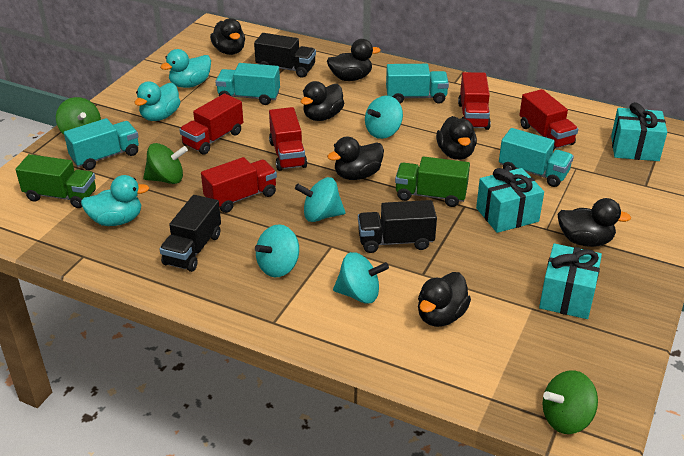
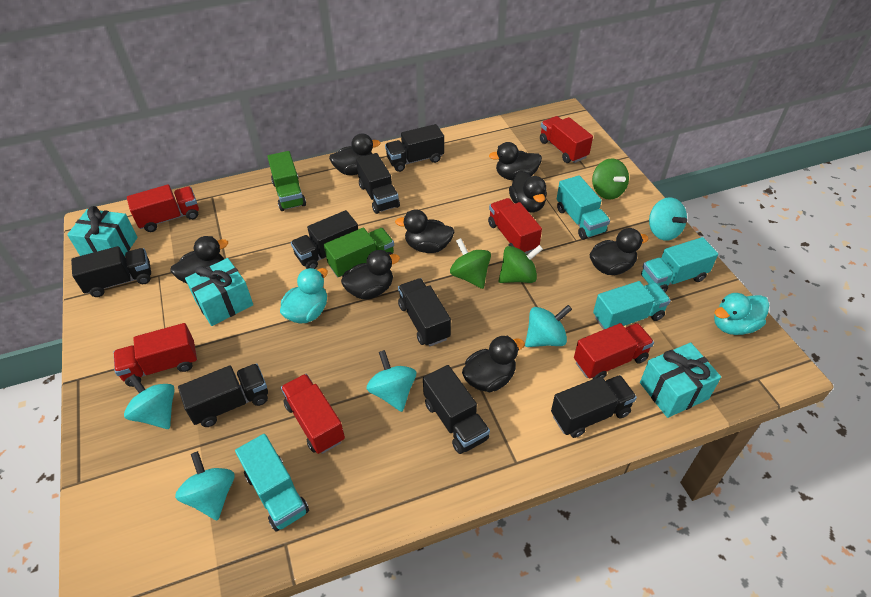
black duck: 7 -> 8
black truck: 3 -> 8
red truck: 5 -> 6
turquoise duck: 3 -> 2
turquoise spinning top: 4 -> 5

